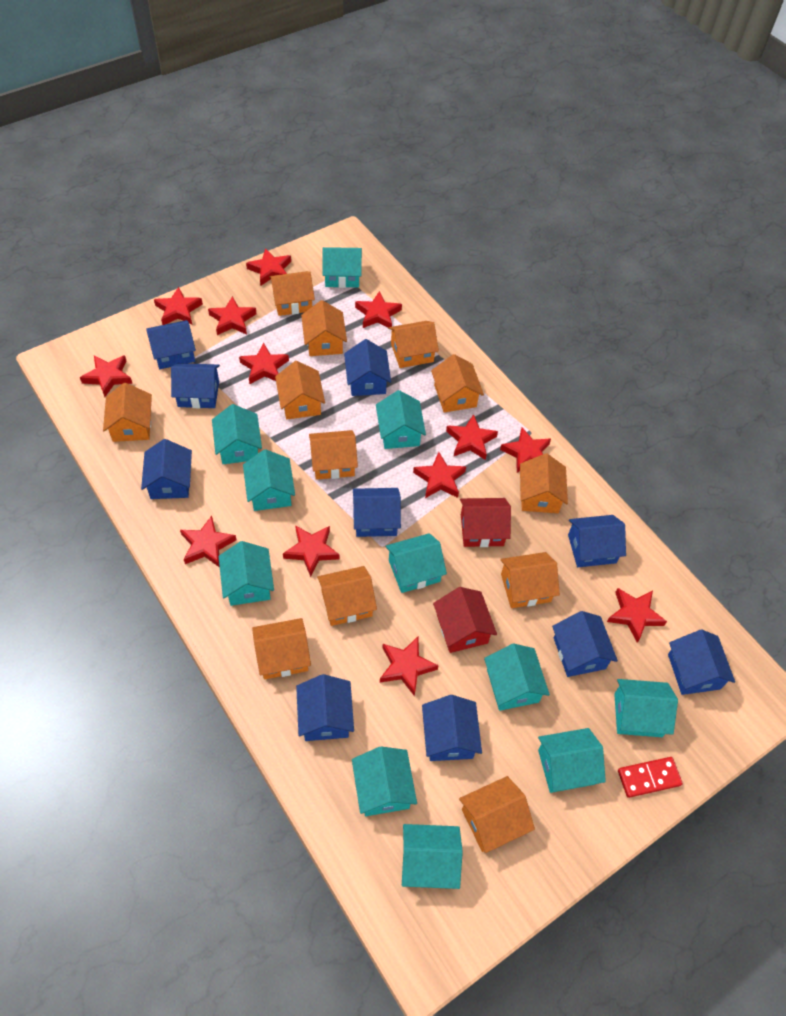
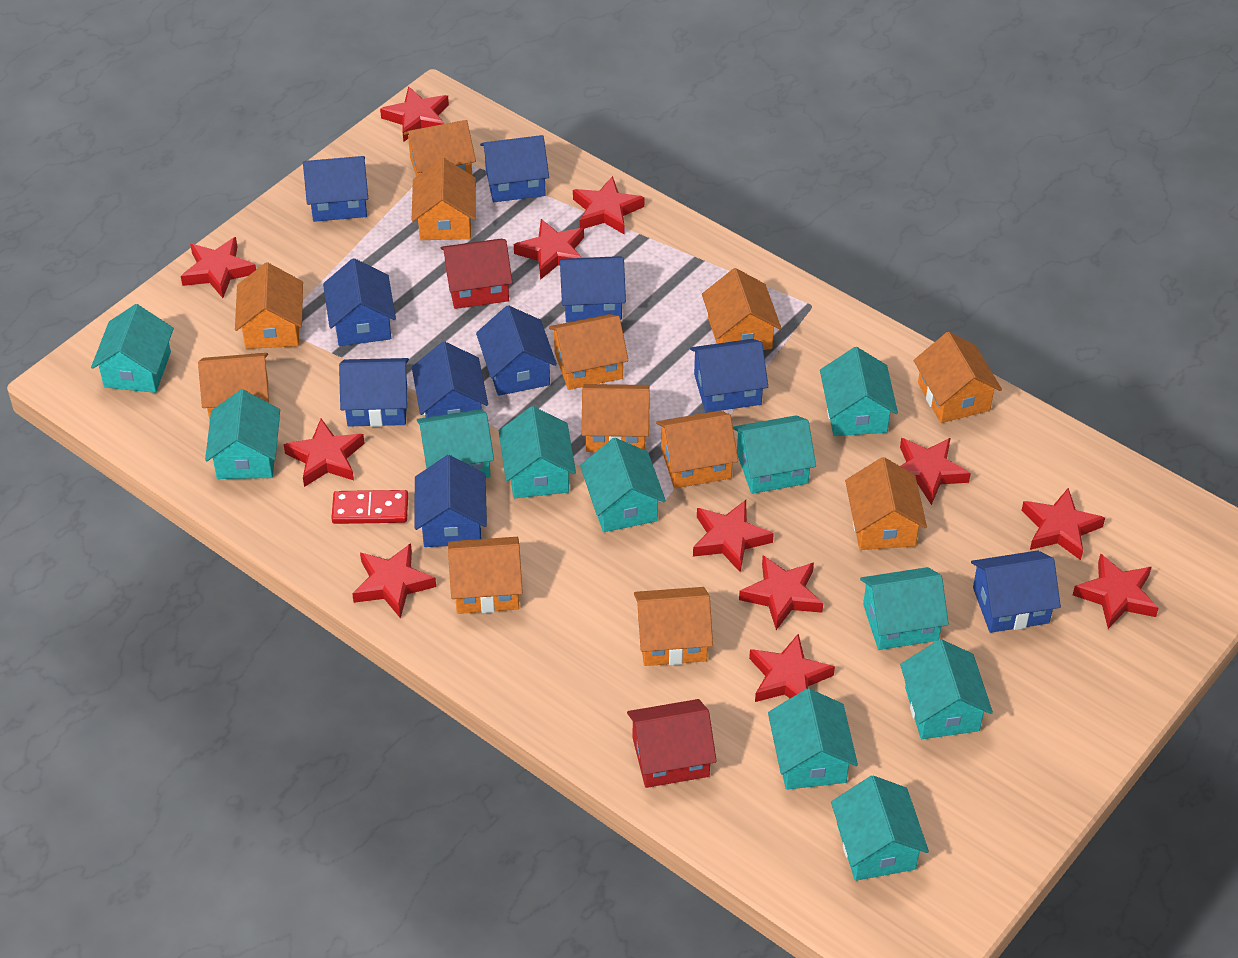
red star: 13 -> 12

